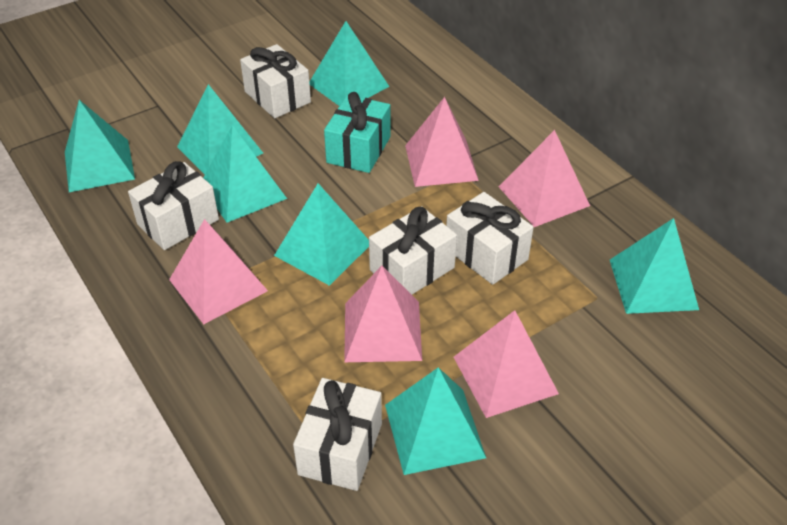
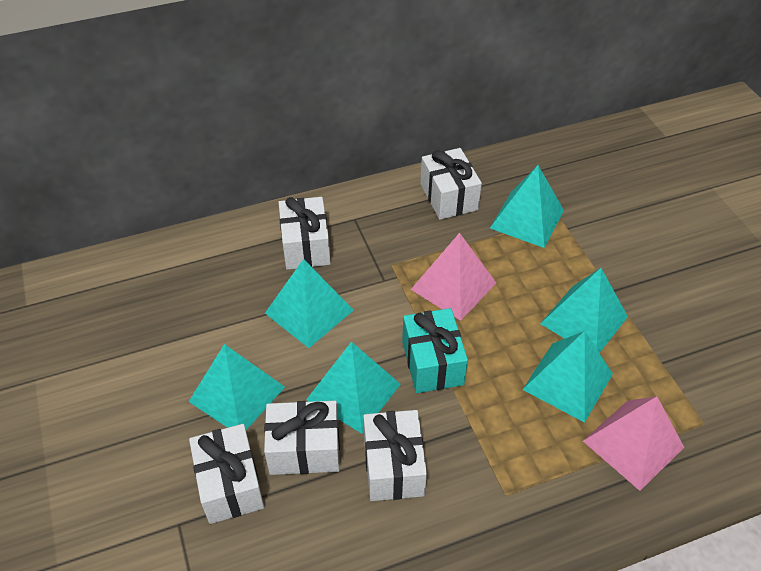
pink pyramid: 5 -> 2
turquoise pyramid: 7 -> 6

